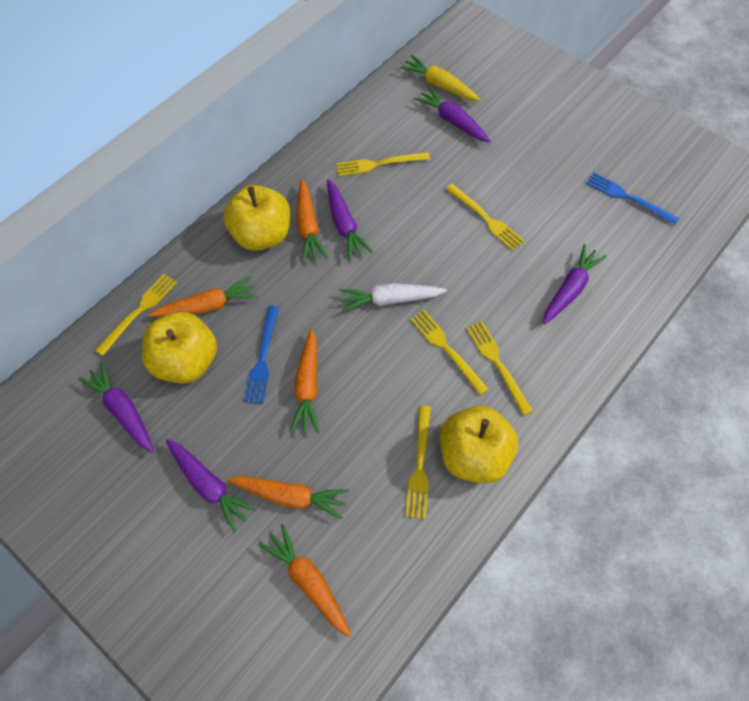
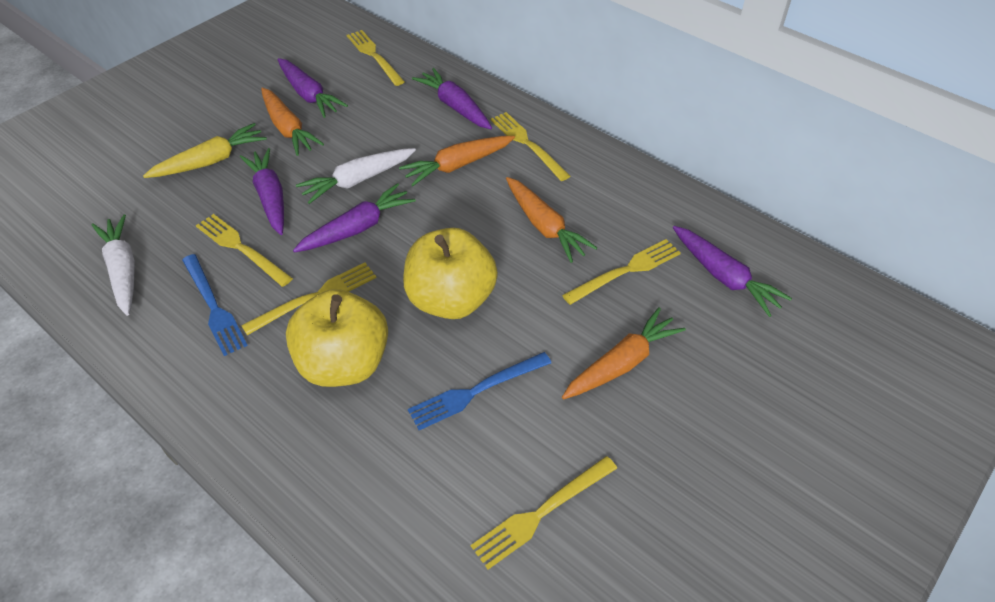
orange carrot: 5 -> 4
white carrot: 1 -> 2
yellow apple: 3 -> 2

